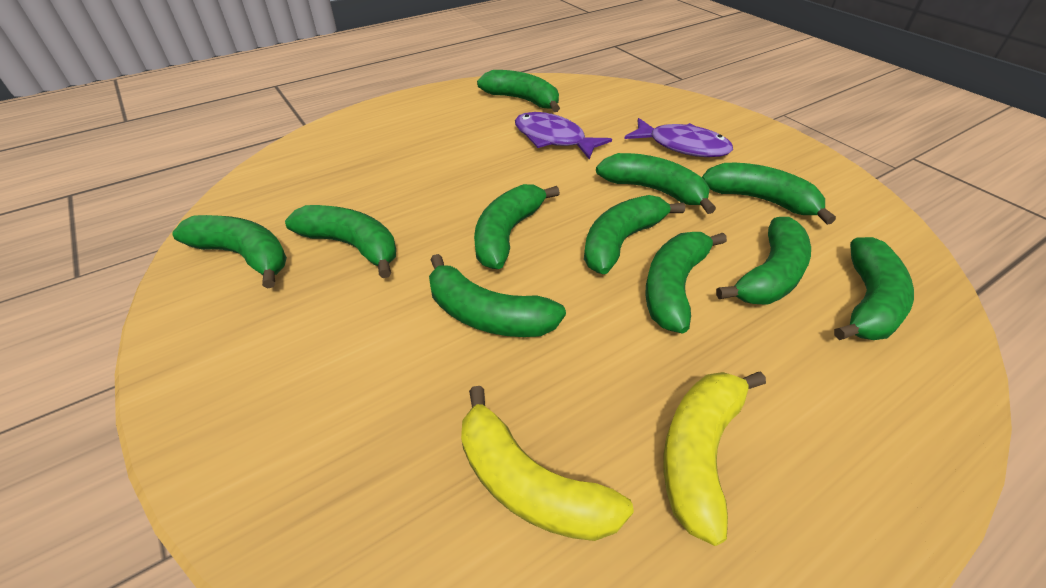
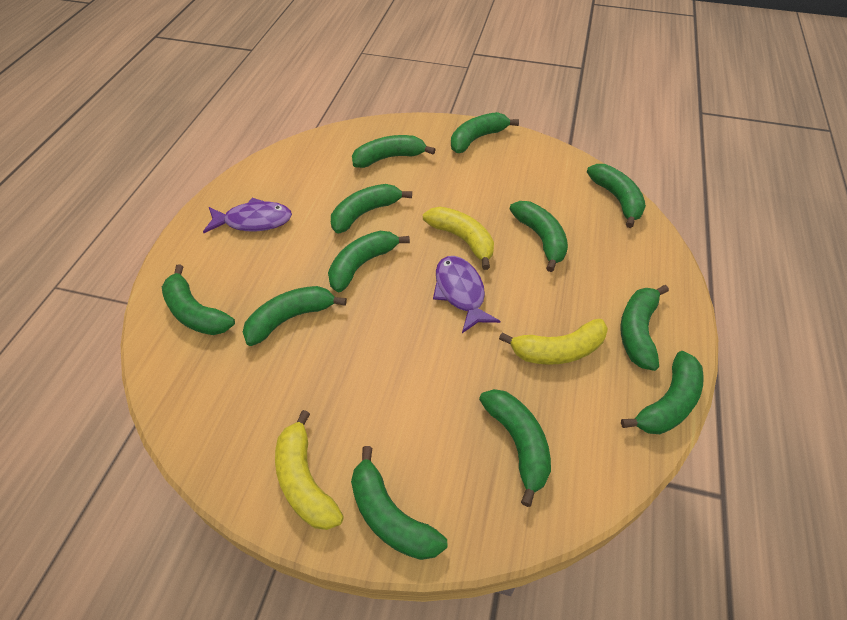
green banana: 11 -> 12
yellow banana: 2 -> 3

